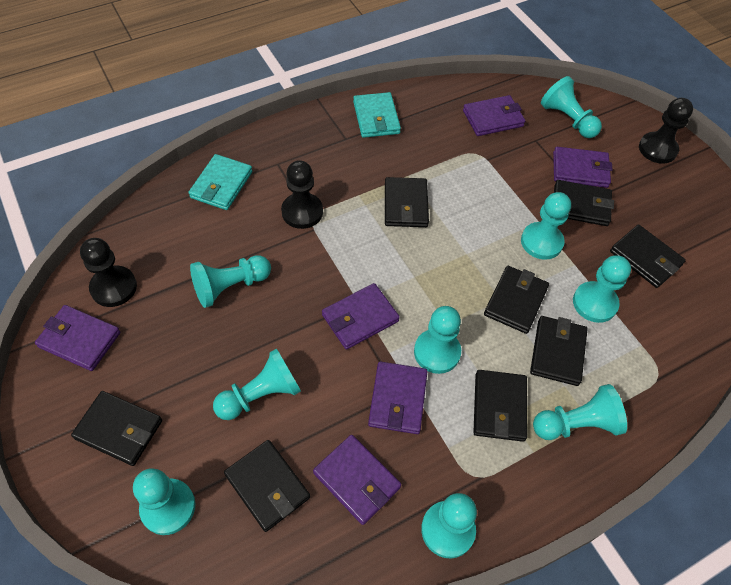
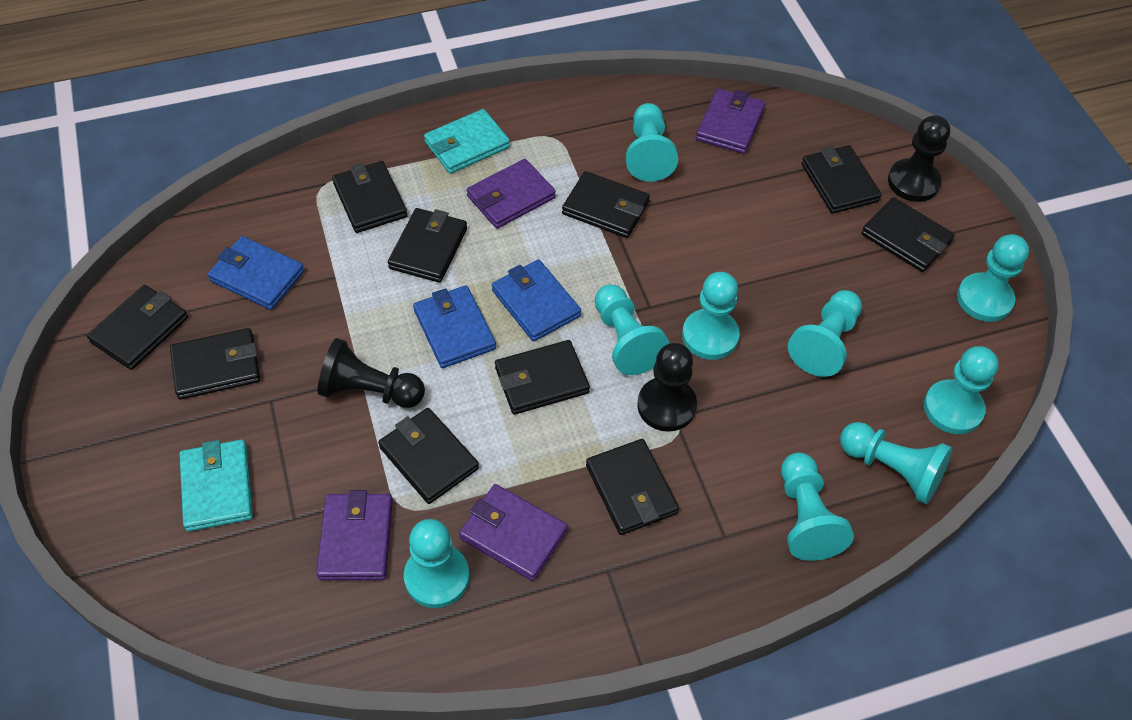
black wallet: 8 -> 10
blue wallet: 0 -> 3
purple wallet: 6 -> 4

